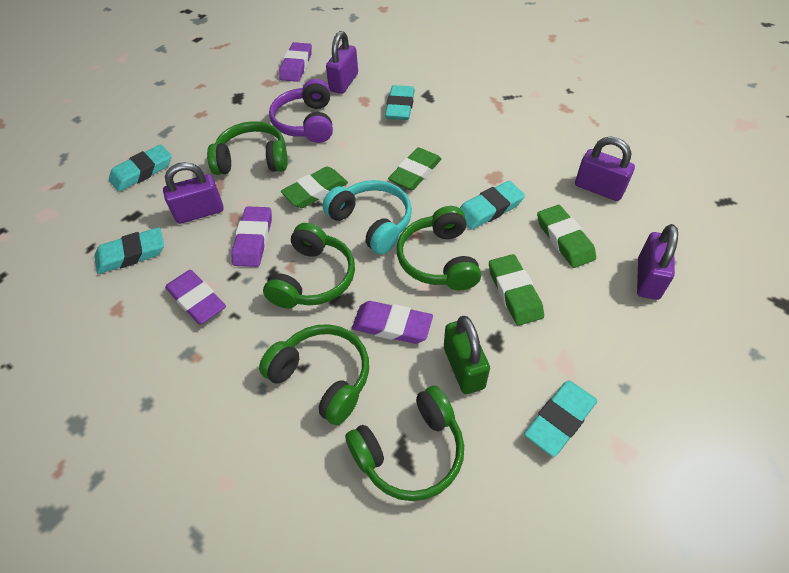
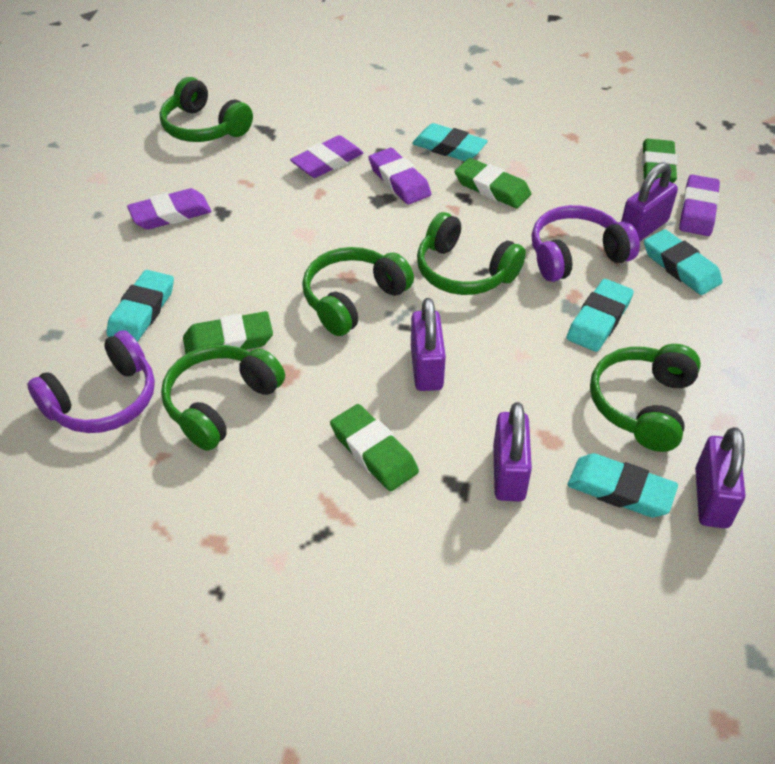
green padlock: 1 -> 0
purple headphones: 1 -> 2
turquoise headphones: 1 -> 0

